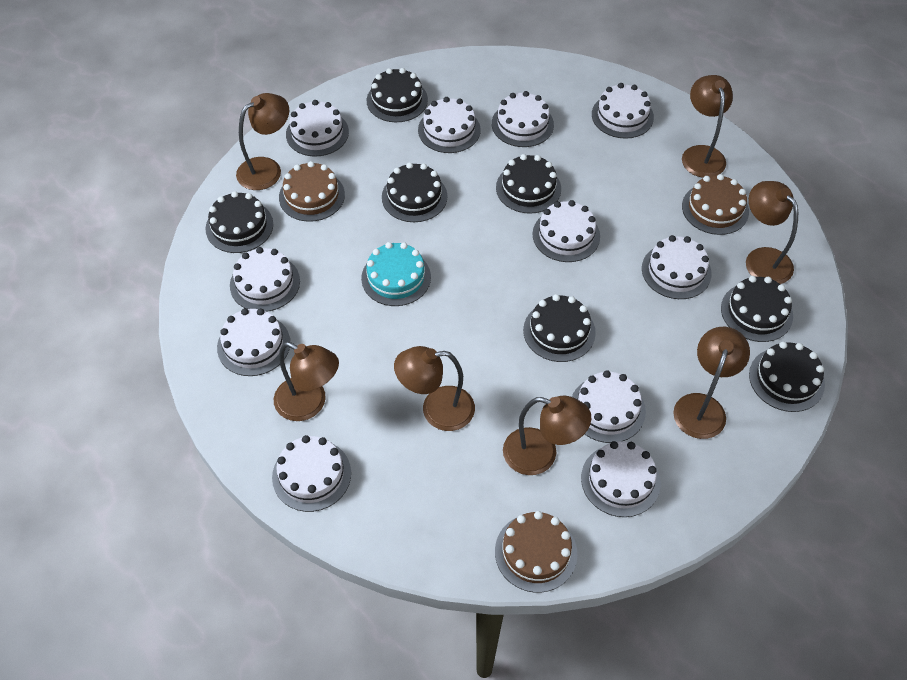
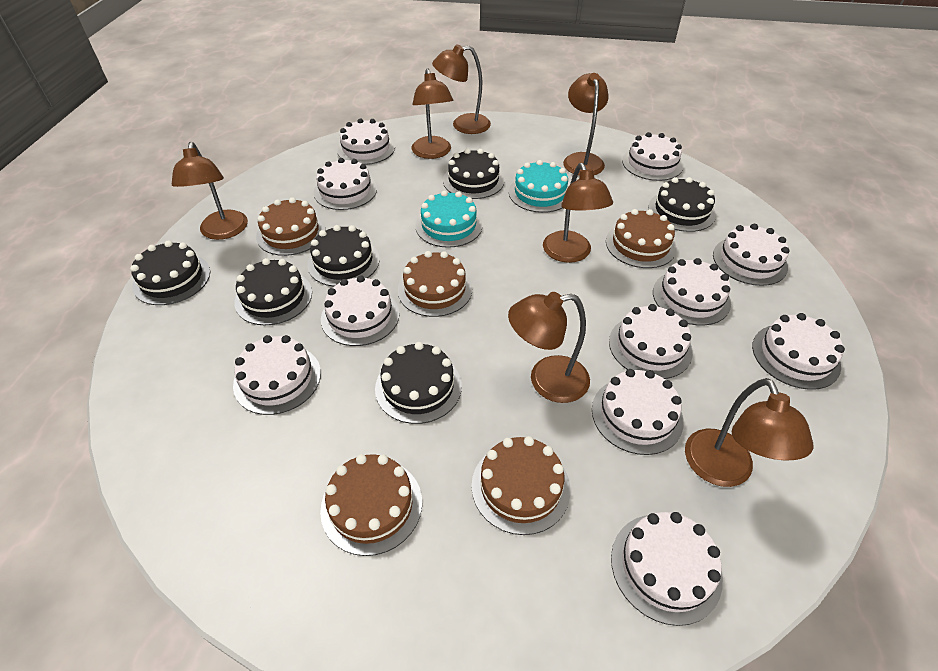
black cake: 7 -> 6
brown cake: 3 -> 5
turquoise cake: 1 -> 2

